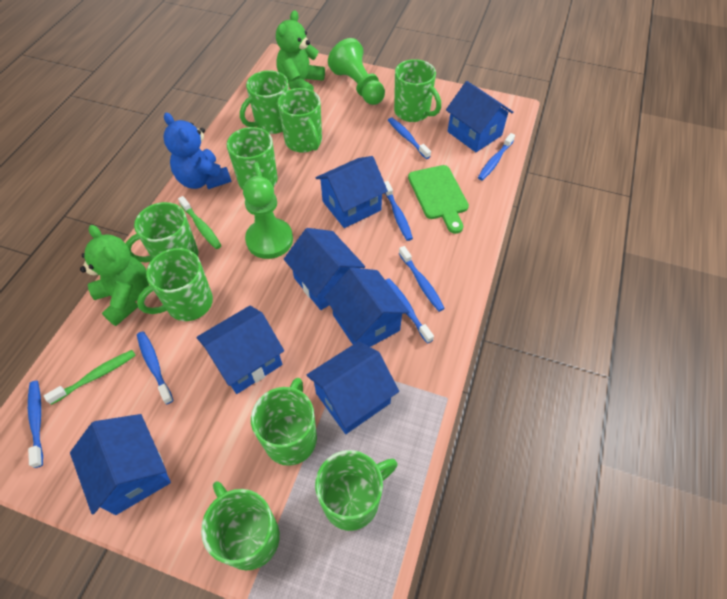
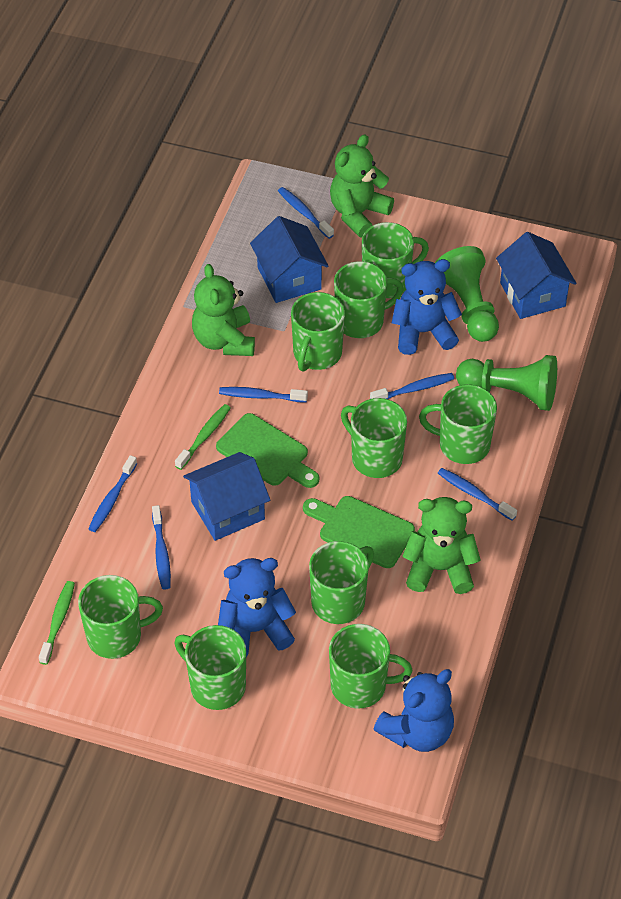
blue house: 7 -> 3
blue teddy bear: 1 -> 3
blue toothbrush: 7 -> 6
green cutting board: 1 -> 2
green teddy bear: 2 -> 3

